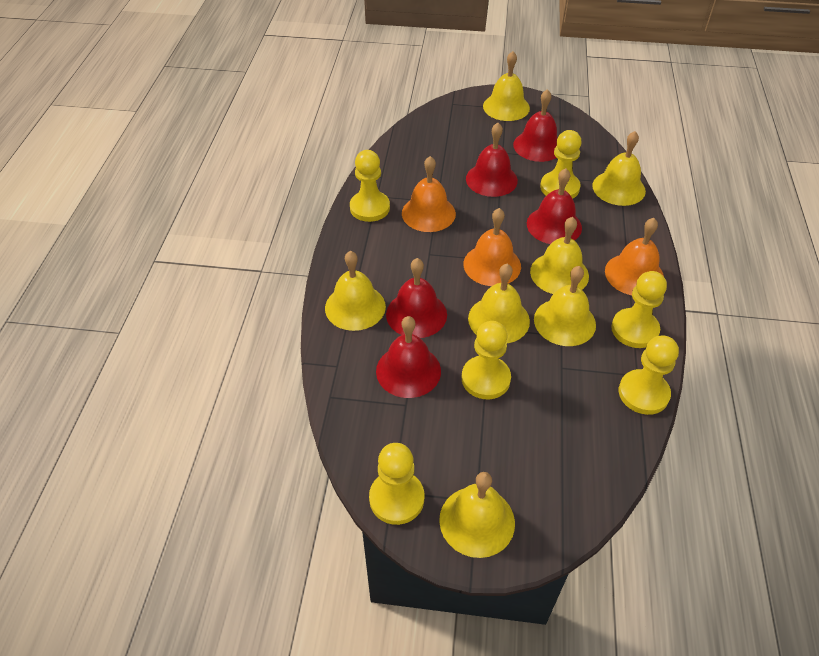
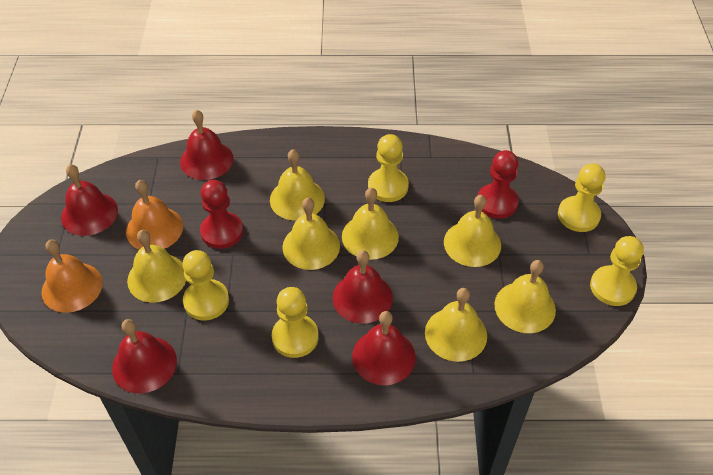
orange bell: 3 -> 2
red pawn: 0 -> 2
yellow pawn: 6 -> 5

